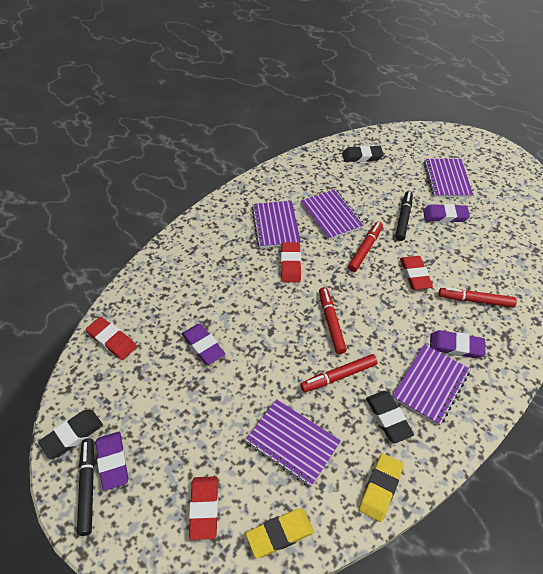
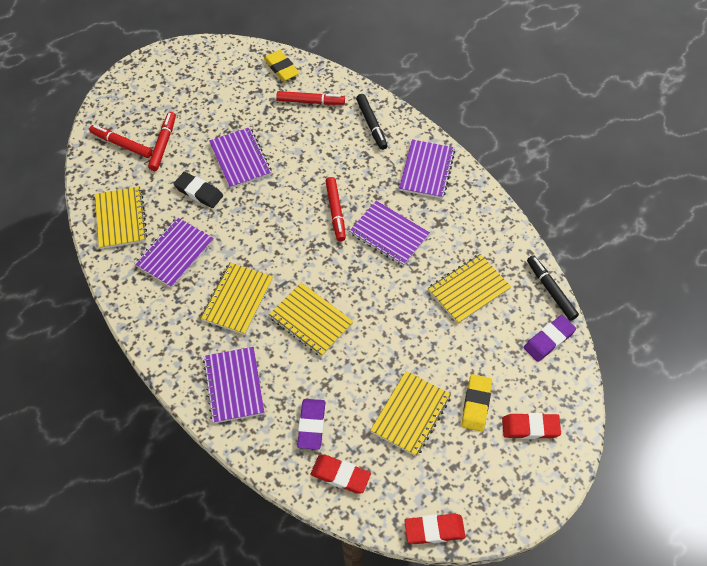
black eraser: 3 -> 1
purple eraser: 4 -> 2
red eraser: 4 -> 3
yellow notebook: 0 -> 5

